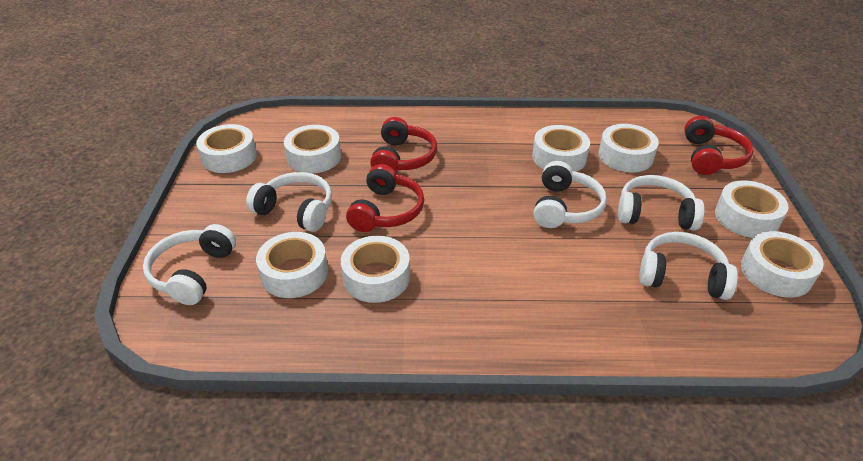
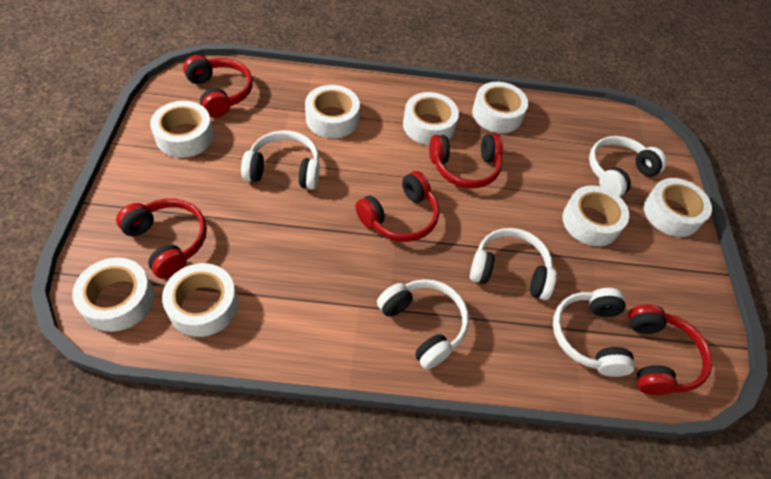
red headphones: 3 -> 5

